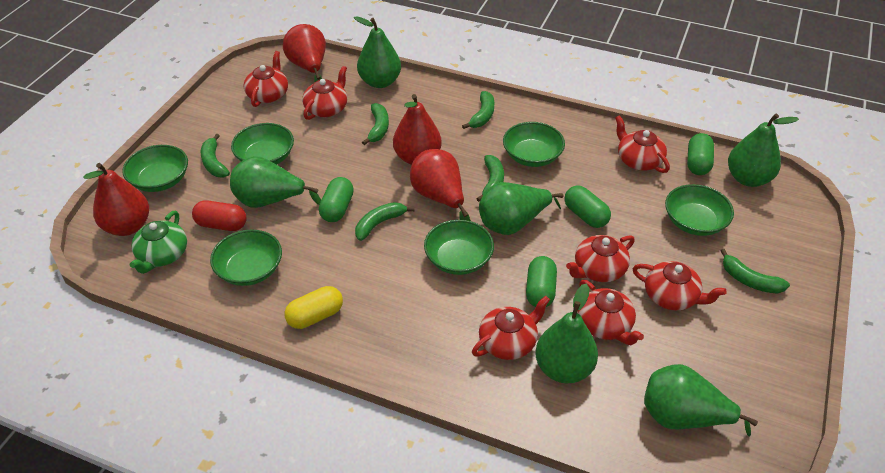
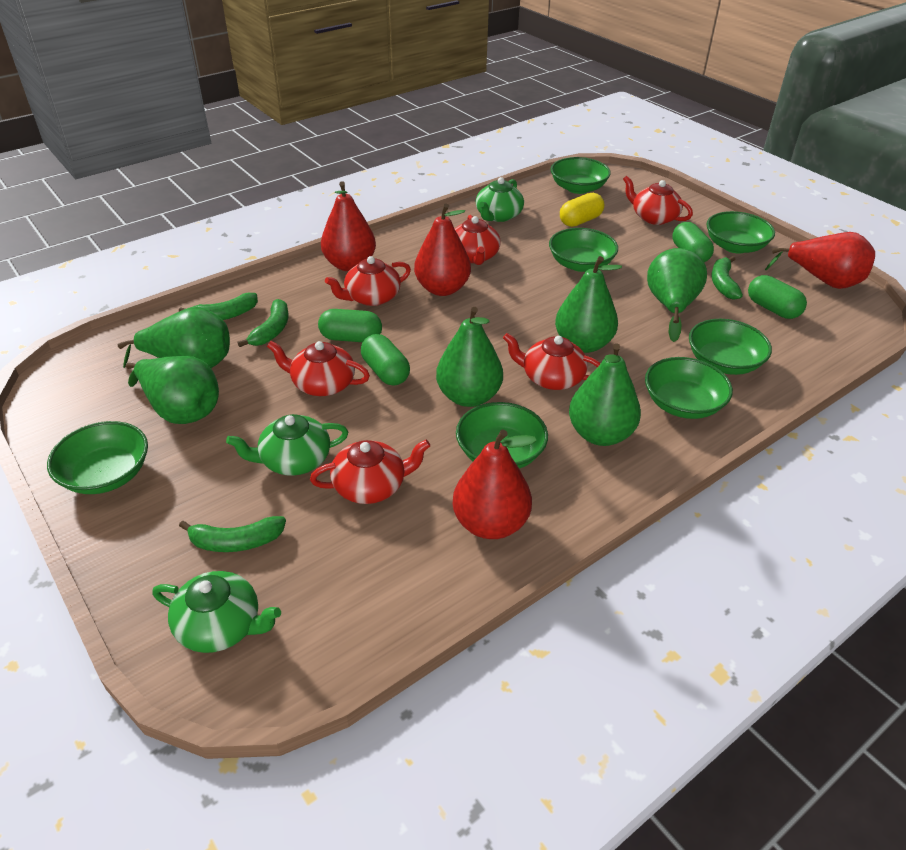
green banana: 6 -> 4
green bowl: 6 -> 7
green teapot: 1 -> 3
red capsule: 1 -> 0
red teapot: 7 -> 6

